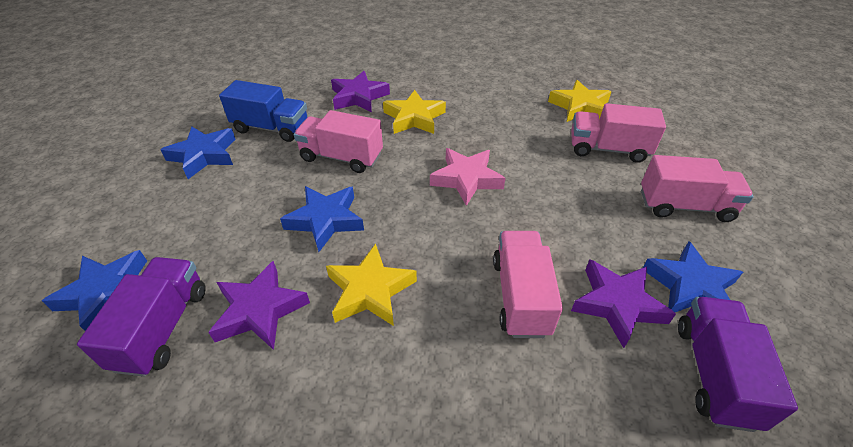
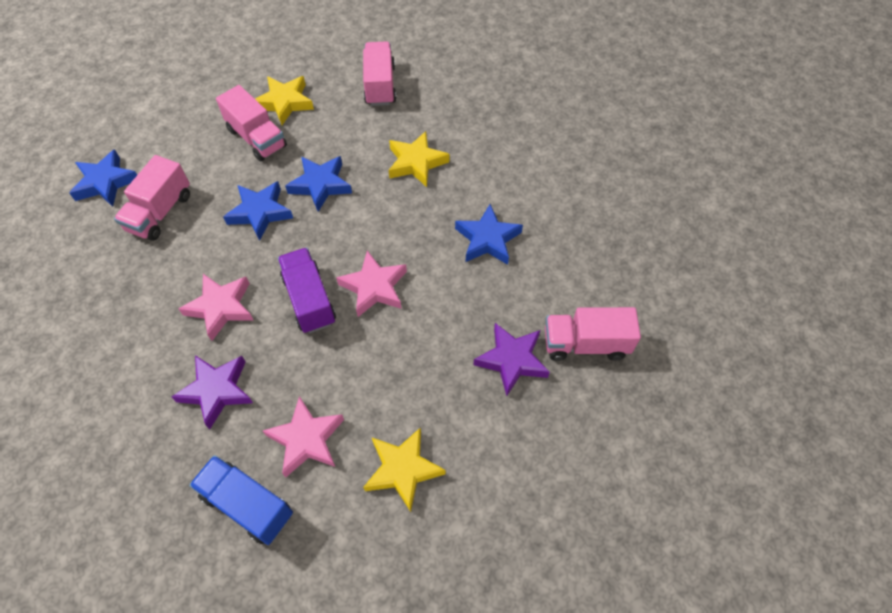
pink star: 1 -> 3
purple star: 3 -> 2
purple truck: 2 -> 1

